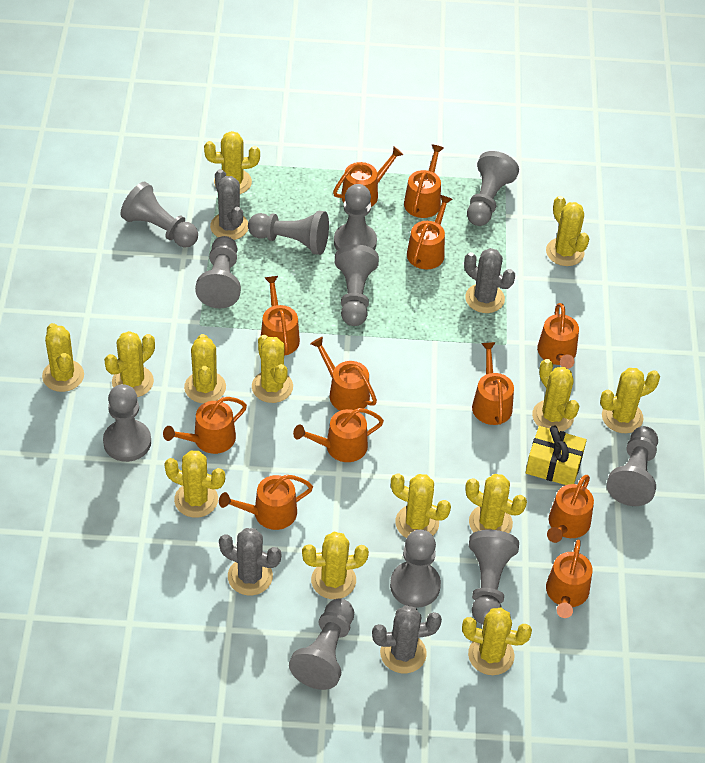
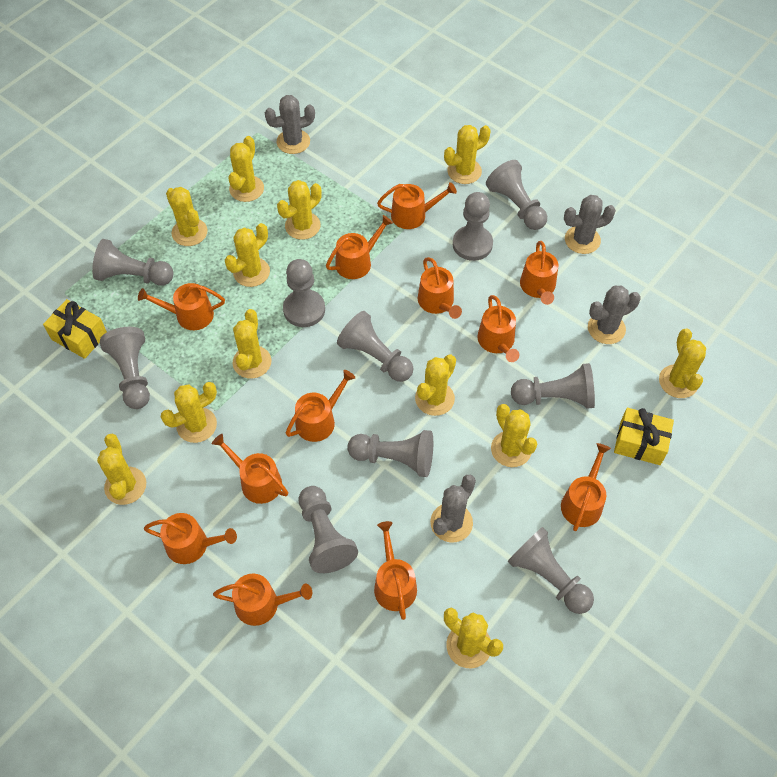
grey pawn: 11 -> 10
yellow cactus: 13 -> 12
yellow gift: 1 -> 2

